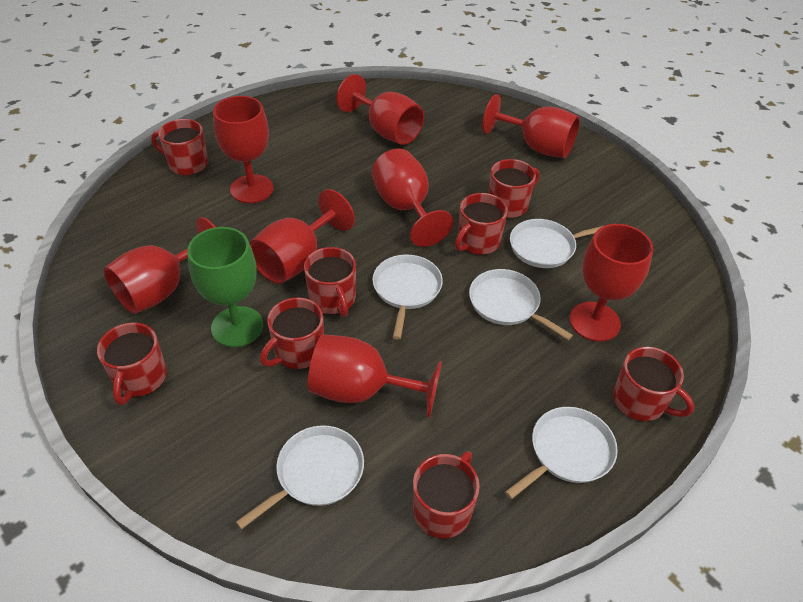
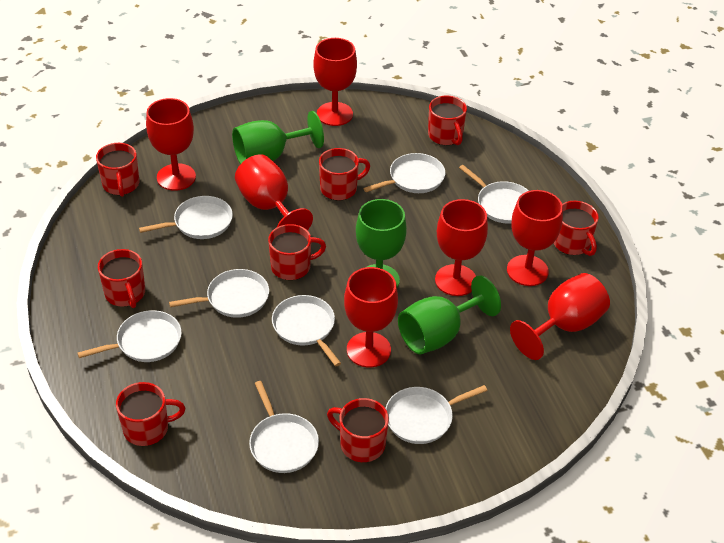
green goblet: 1 -> 3
red goblet: 8 -> 7
white pan: 5 -> 8

